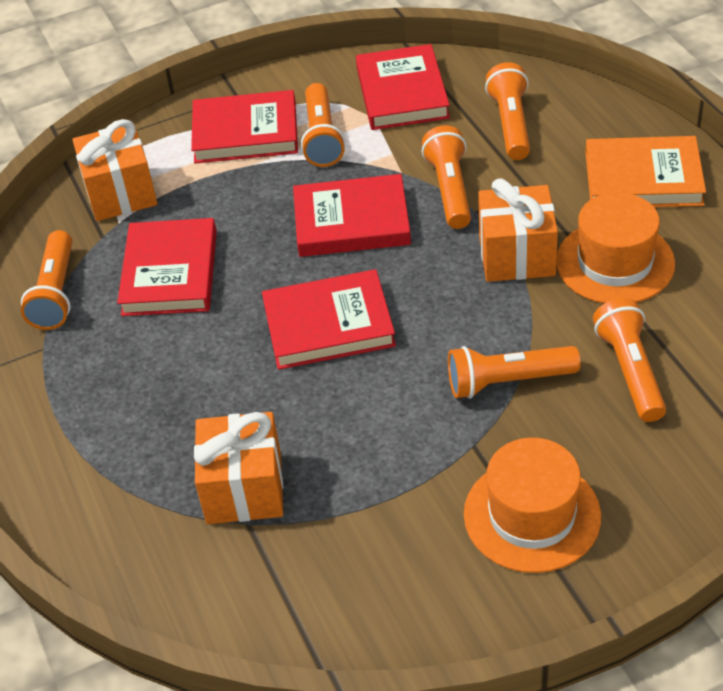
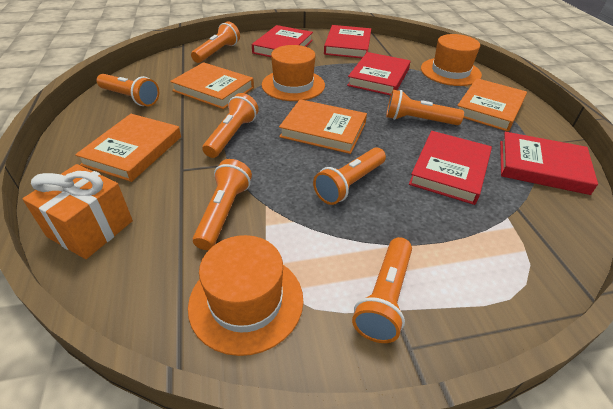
orange book: 1 -> 4
orange flashlight: 6 -> 7
orange gift: 3 -> 1
orange hat: 2 -> 3

